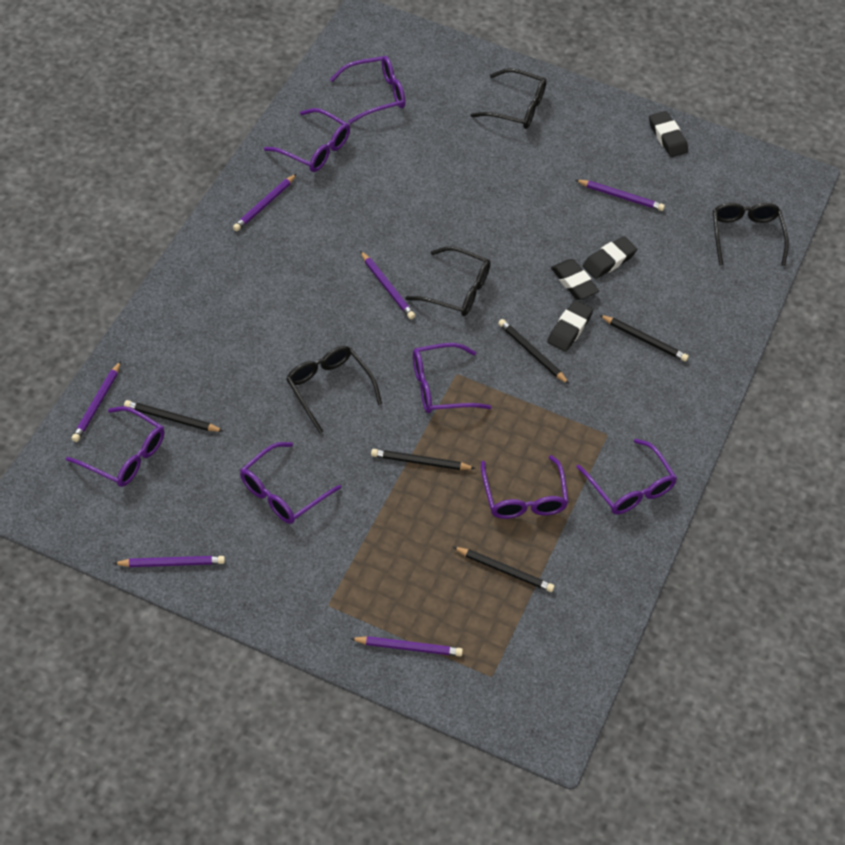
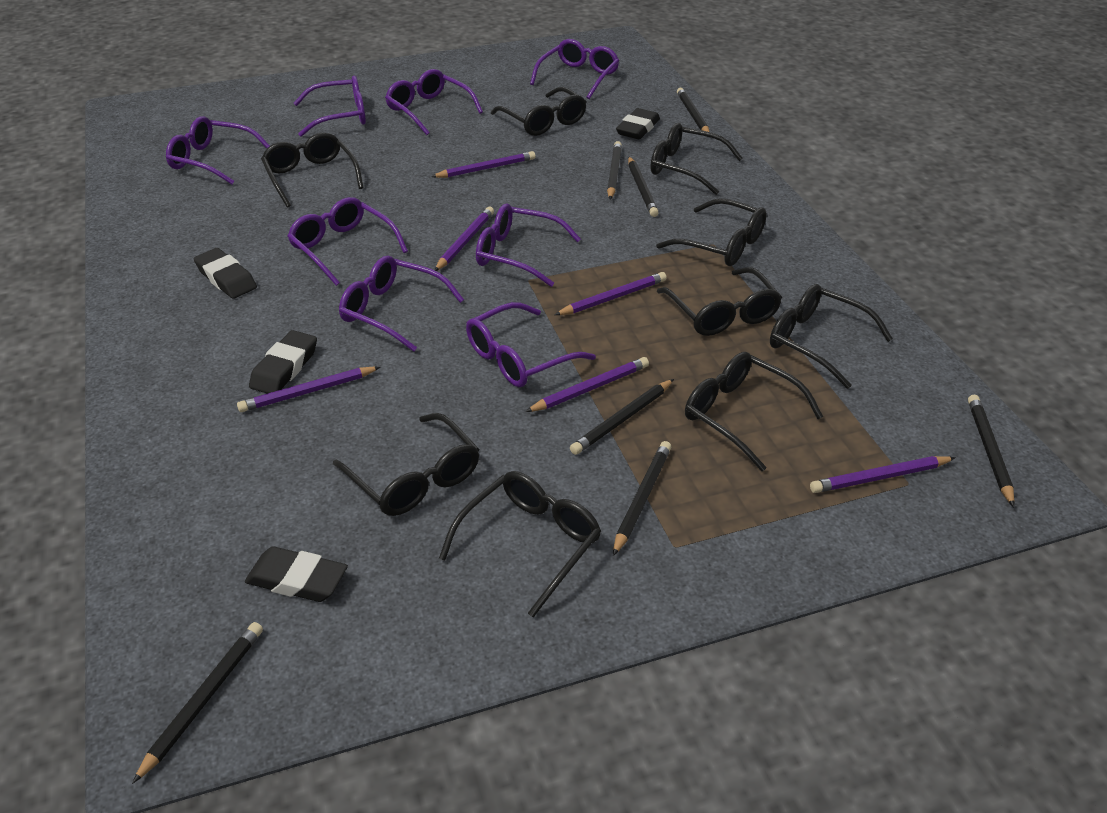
black glasses: 4 -> 9
black pencil: 5 -> 7
purple glasses: 7 -> 8

